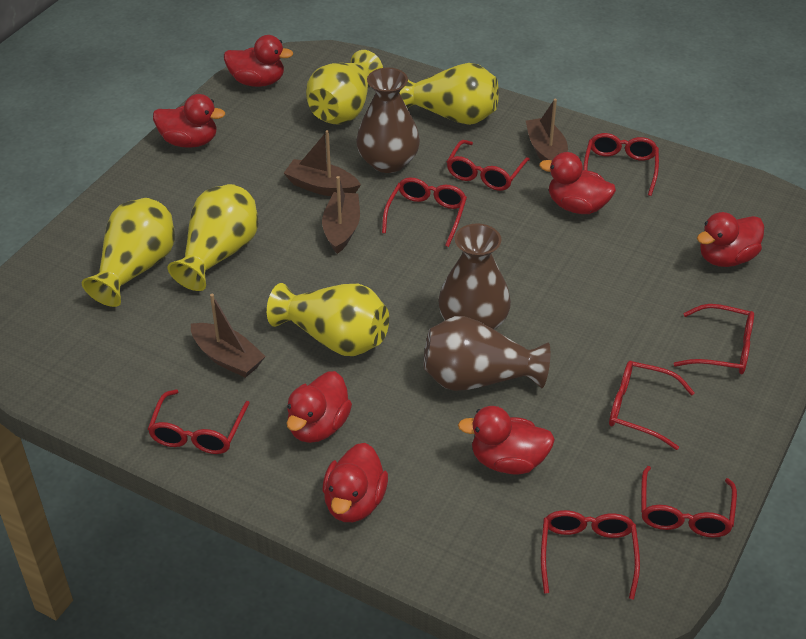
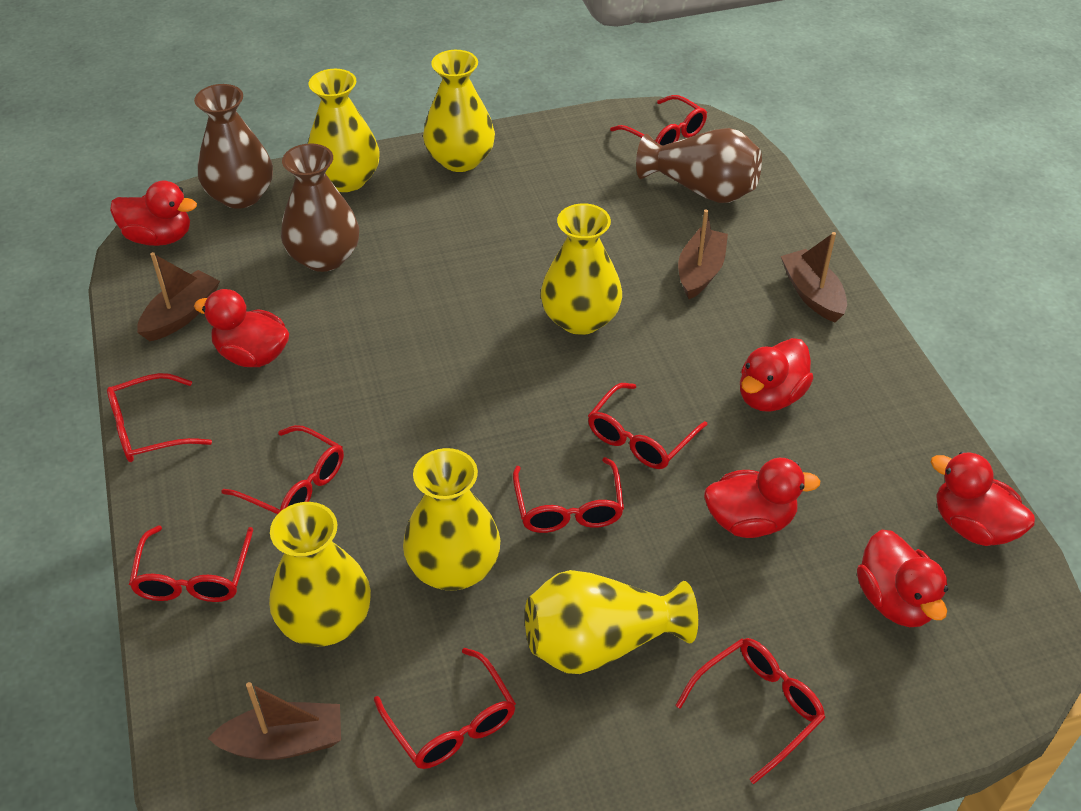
red duck: 7 -> 6
yellow vase: 5 -> 6

